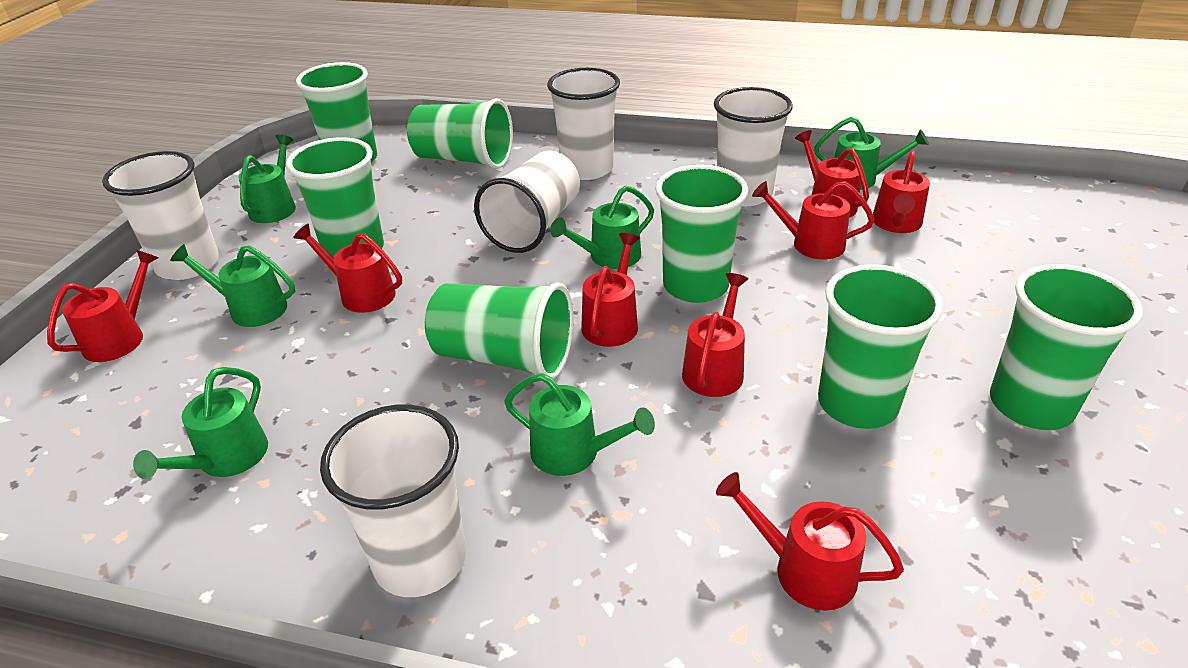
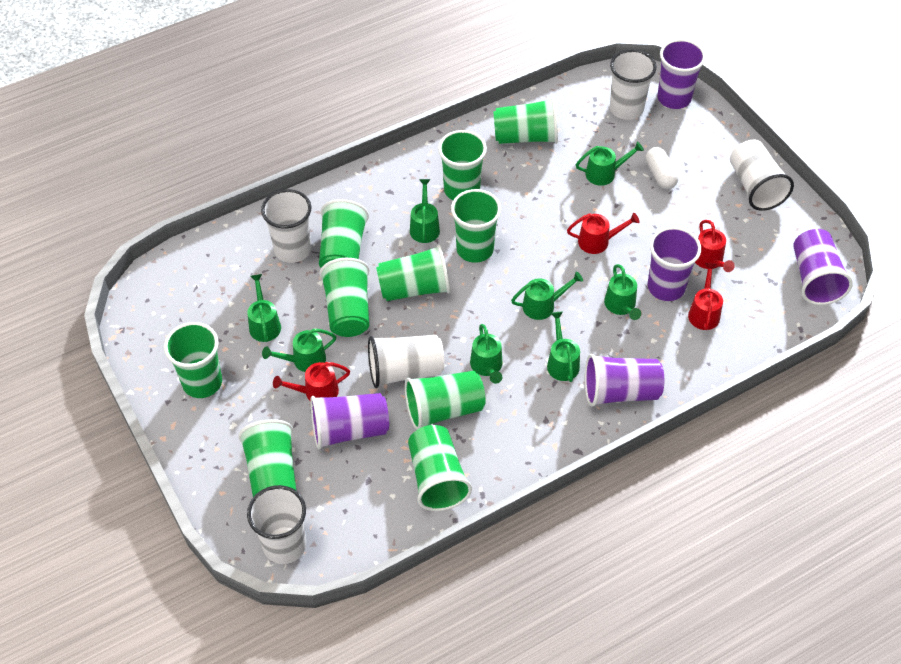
green cup: 7 -> 10
green watering can: 6 -> 8
purple cup: 0 -> 5
red watering can: 8 -> 4
white capsule: 0 -> 1

